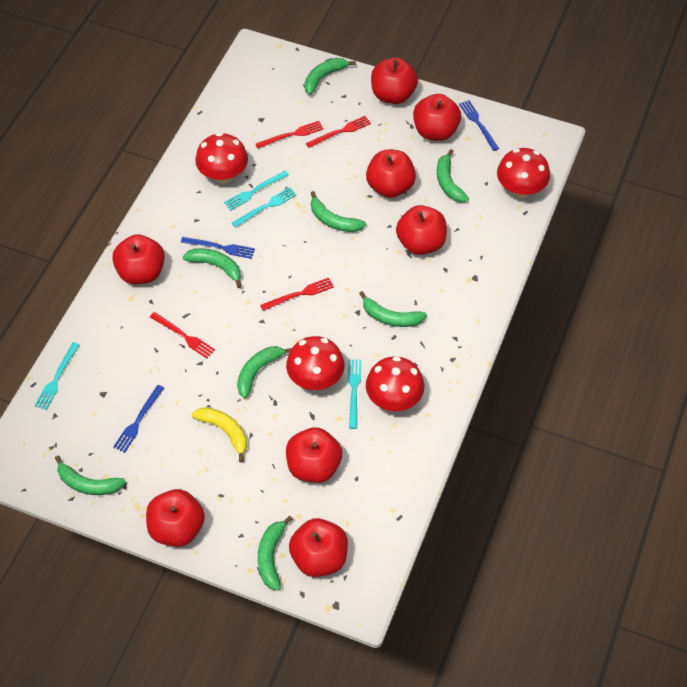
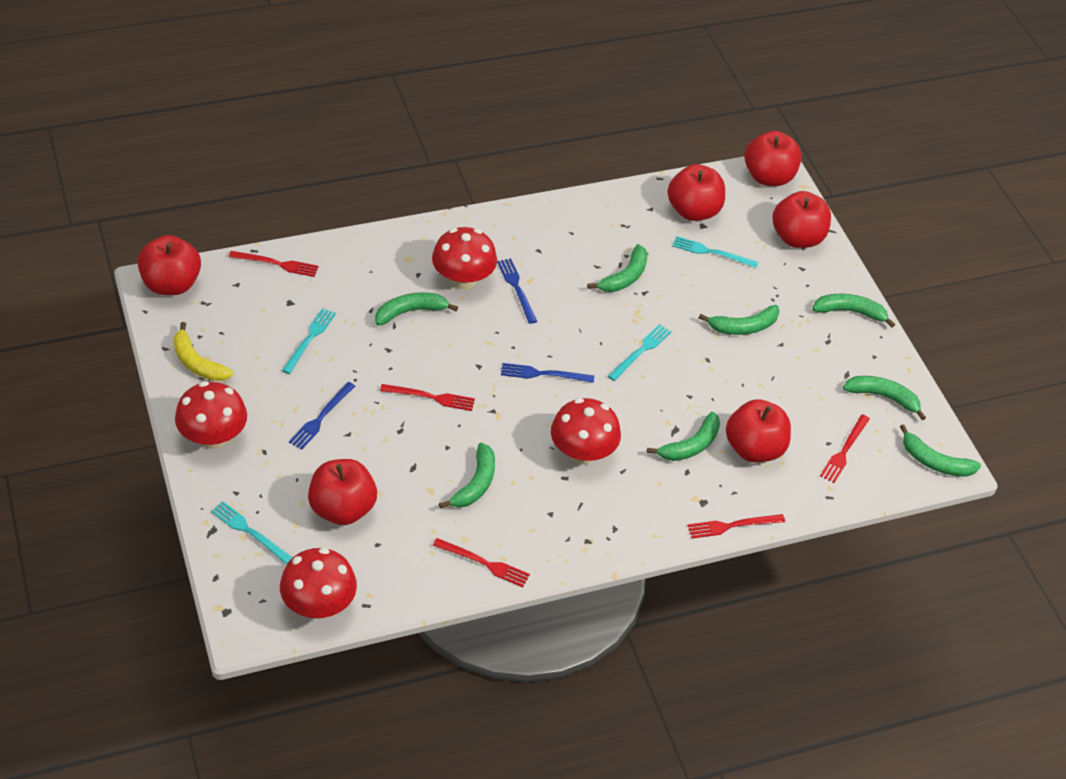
red apple: 8 -> 6
red fork: 4 -> 5

